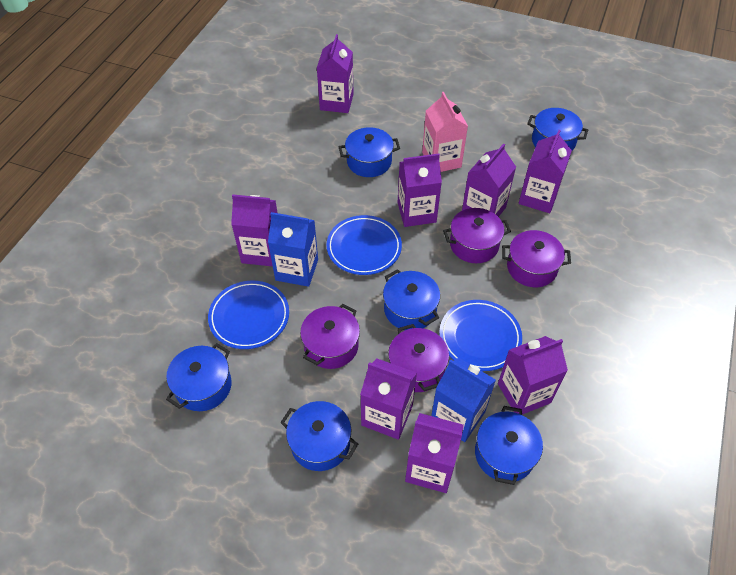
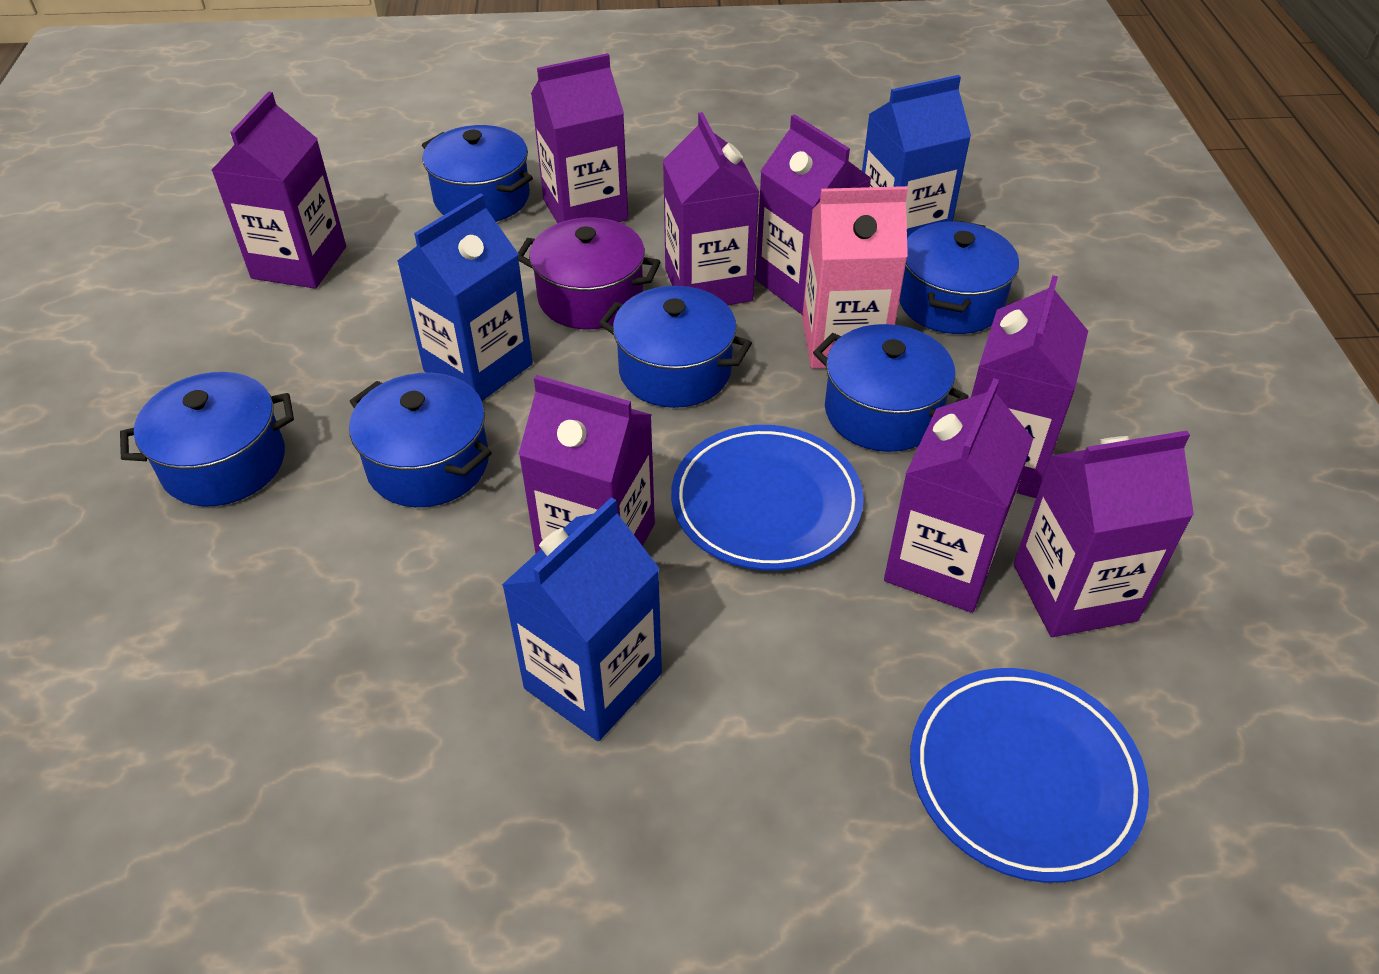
blue carton: 2 -> 3
blue plate: 3 -> 2
purple pot: 4 -> 1

